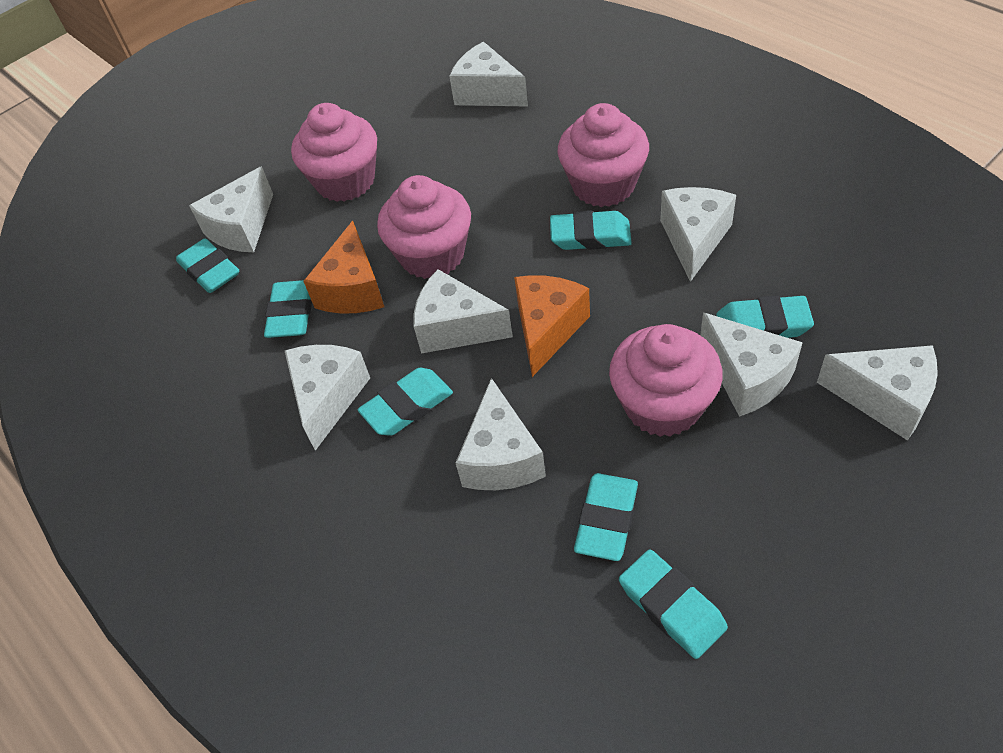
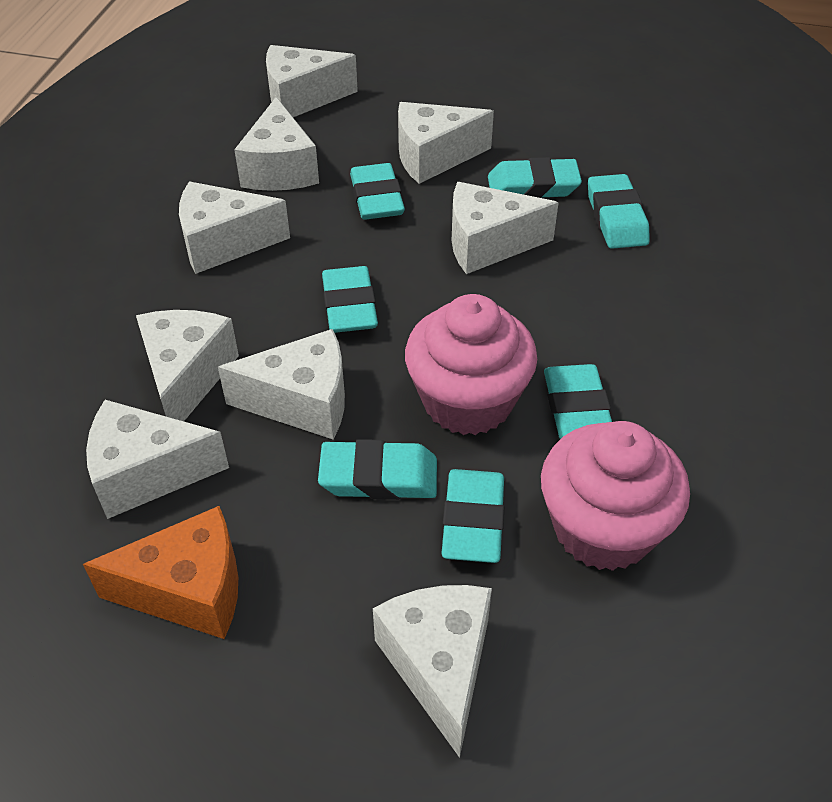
orange cheese: 2 -> 1
pink cupcake: 4 -> 2
white cheese: 8 -> 9

